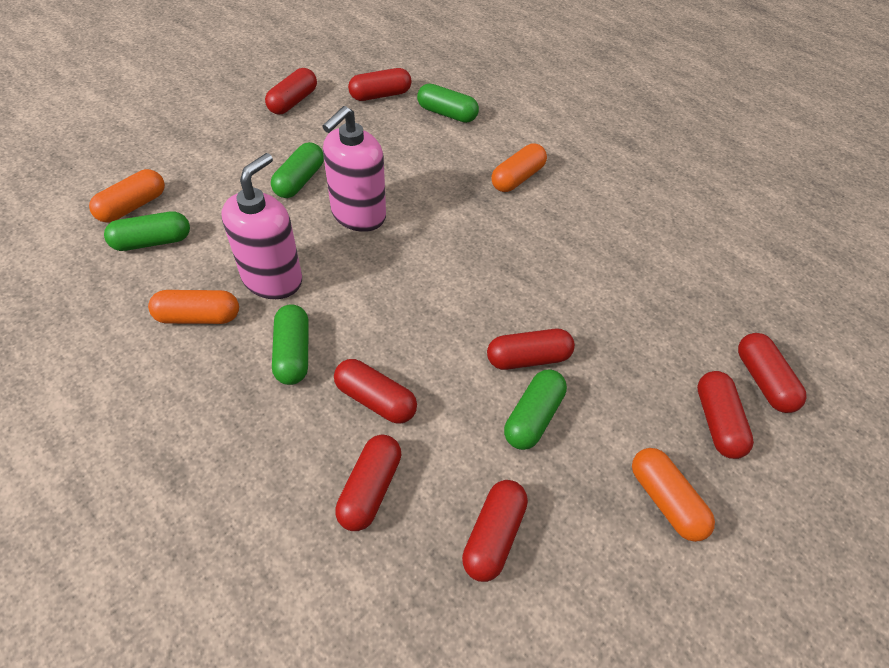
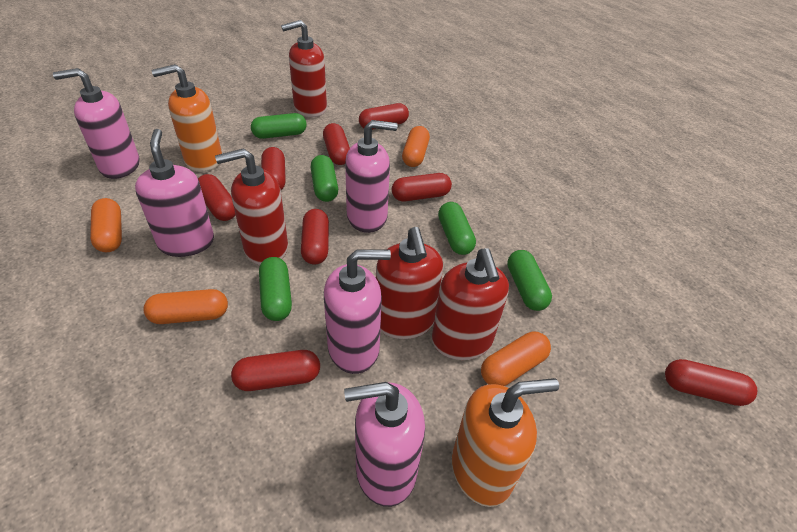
orange soap dispenser: 0 -> 2
pink soap dispenser: 2 -> 5
red soap dispenser: 0 -> 4

